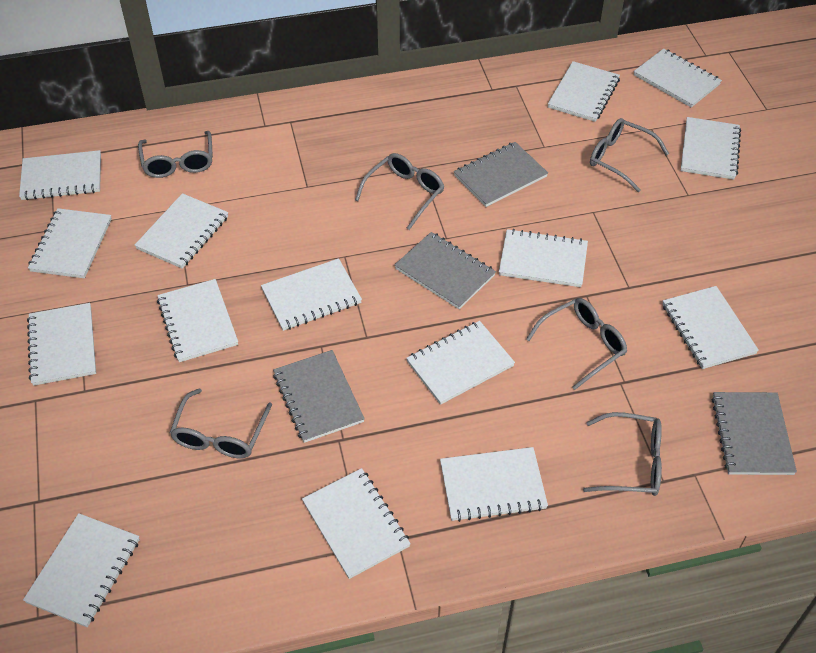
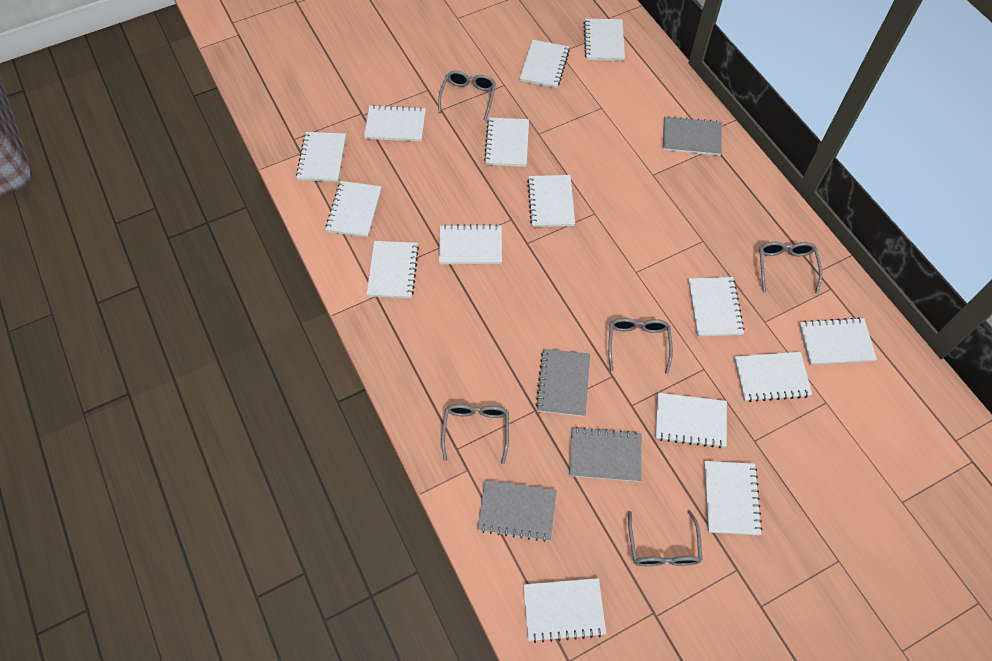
grey glasses: 6 -> 5

